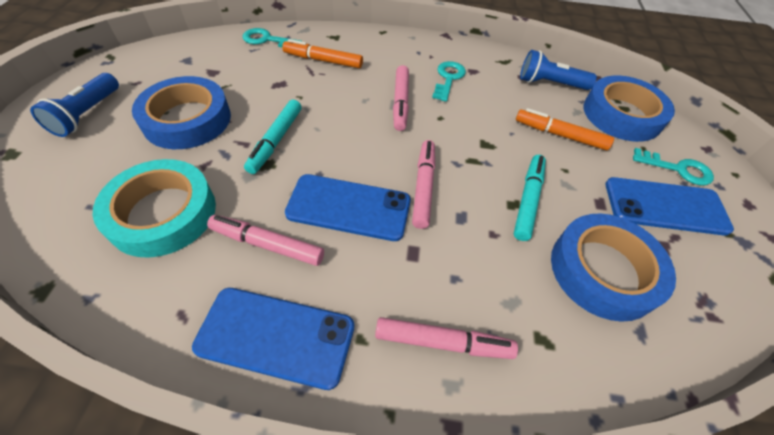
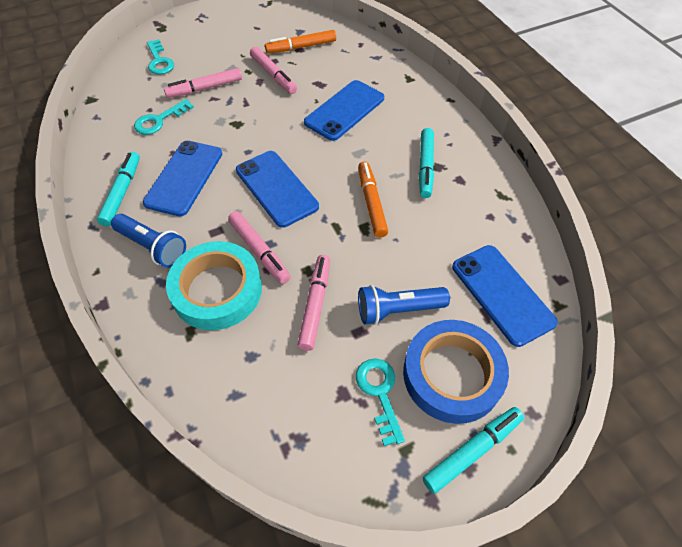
blue phone: 3 -> 4
blue tape: 3 -> 1
turquoise marker: 2 -> 3

